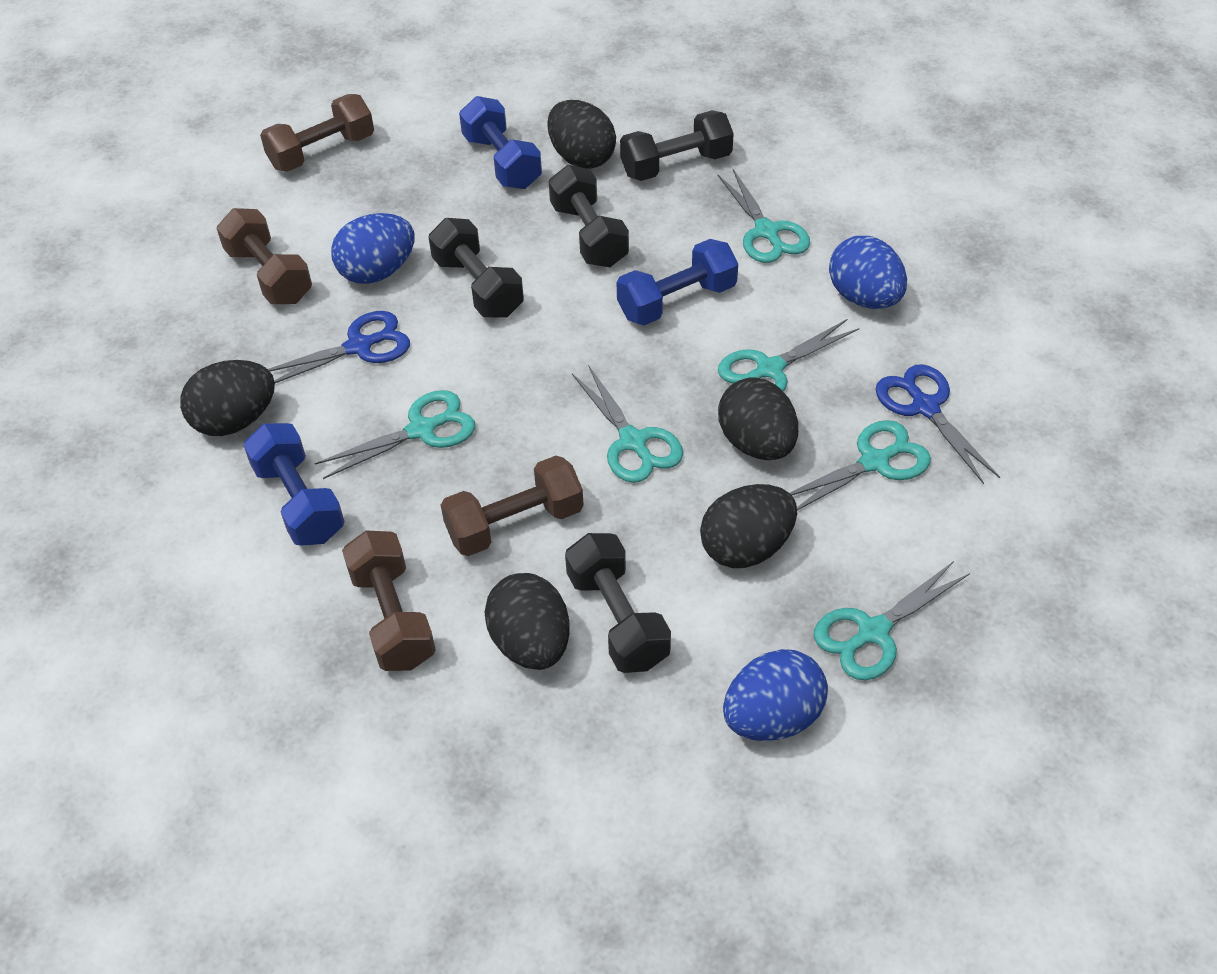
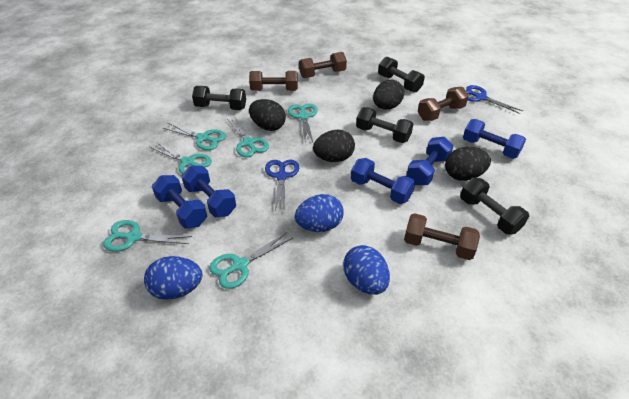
black egg: 5 -> 4
blue dumbbell: 3 -> 5

